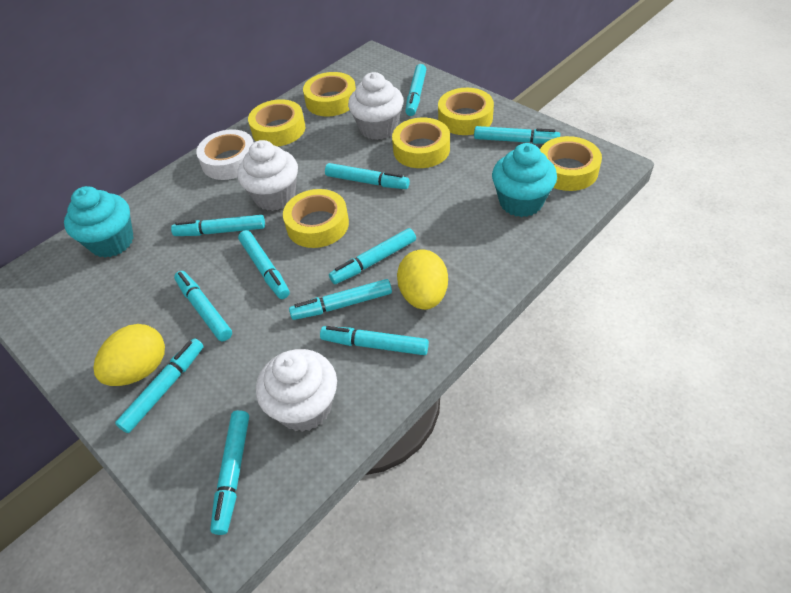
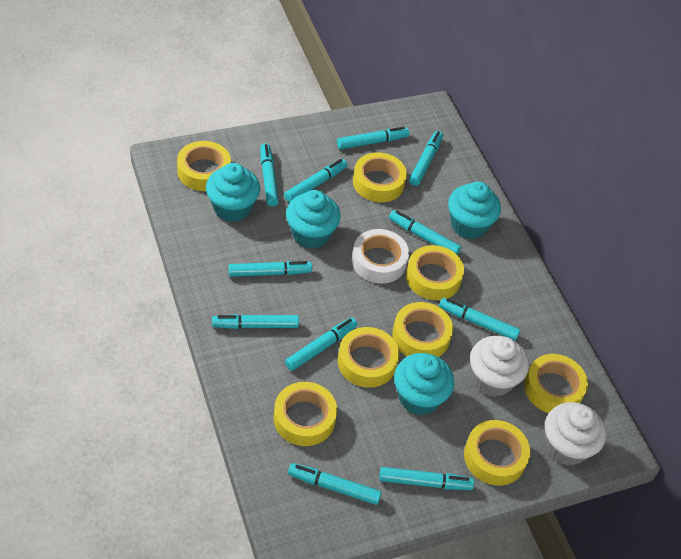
turquoise cupcake: 2 -> 4
white cupcake: 3 -> 2
yellow egg: 2 -> 0
yellow tape: 6 -> 8

